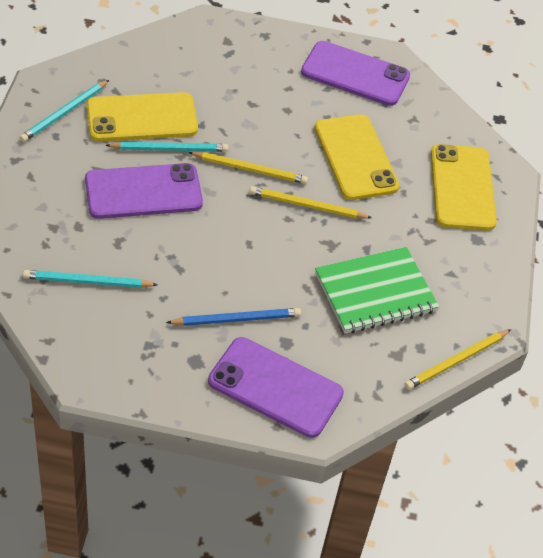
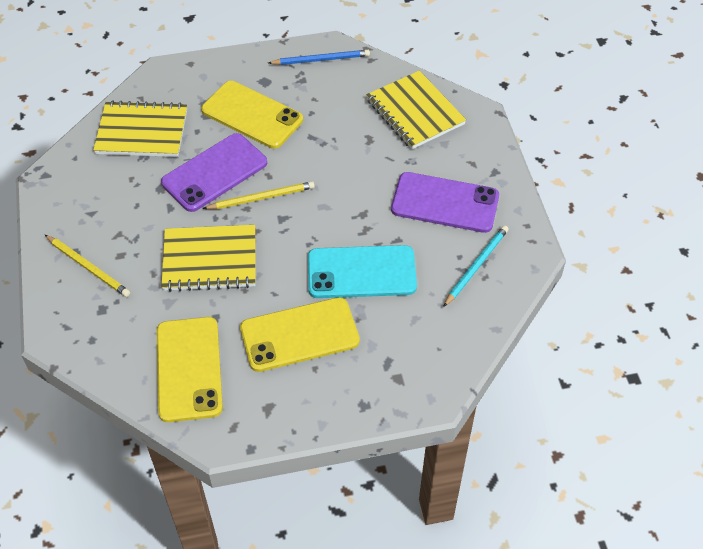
green notebook: 1 -> 0
purple phone: 3 -> 2
turquoise pencil: 3 -> 1
turquoise phone: 0 -> 1
yellow notebook: 0 -> 3
yellow pencil: 3 -> 2

